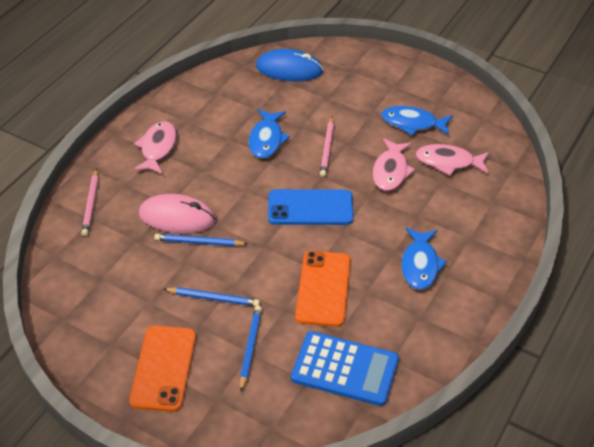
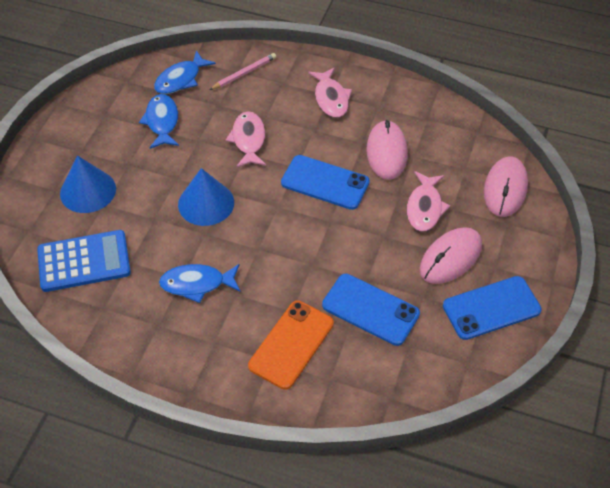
blue cone: 0 -> 2
blue mouse: 1 -> 0
blue pencil: 3 -> 0
blue phone: 1 -> 3
orange phone: 2 -> 1
pink mouse: 1 -> 3
pink pencil: 2 -> 1

